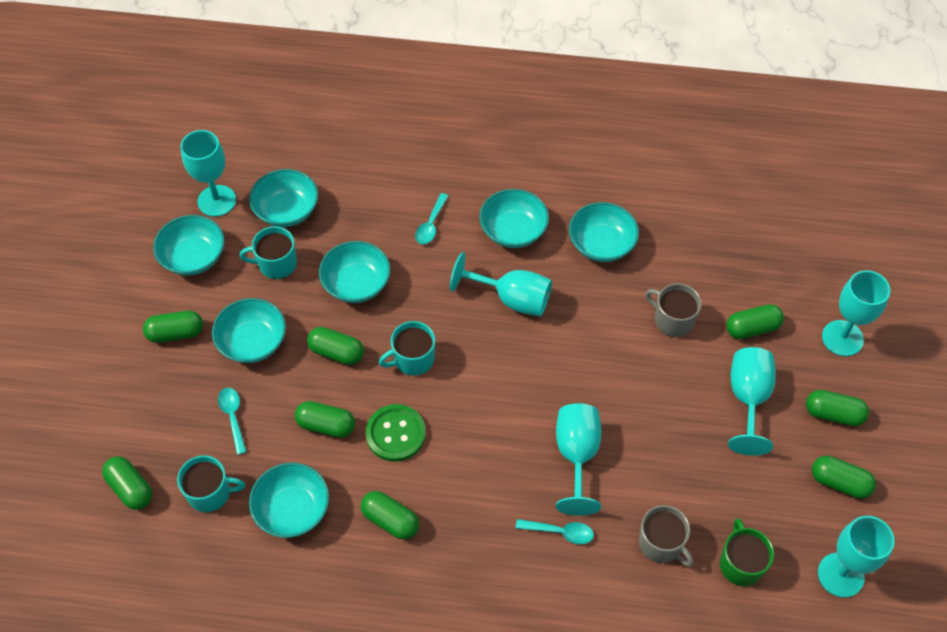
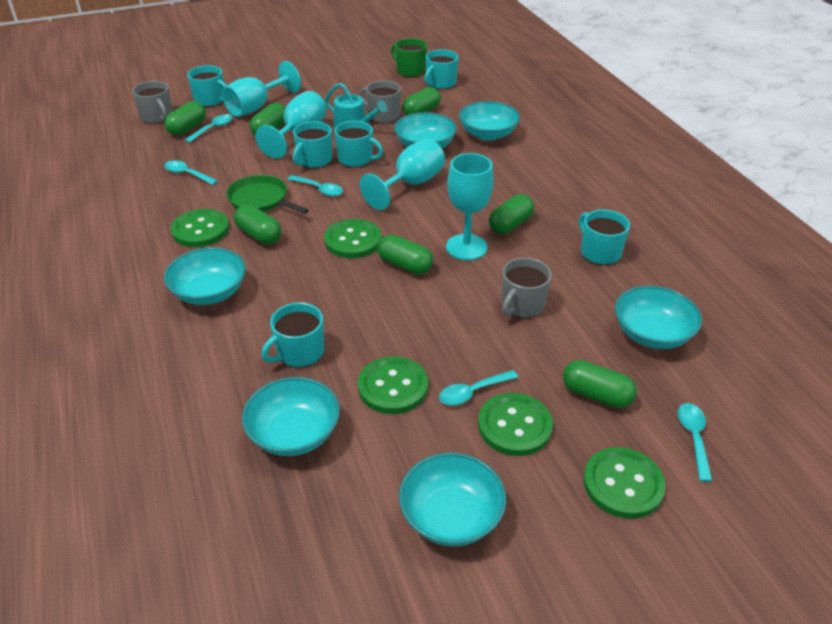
green button: 1 -> 5
green capsule: 8 -> 7
green pan: 0 -> 1
grey mug: 2 -> 3
turquoise bowl: 7 -> 6
turquoise goblet: 6 -> 4
turquoise mug: 3 -> 6
turquoise spoon: 3 -> 5
turquoise watering can: 0 -> 1

